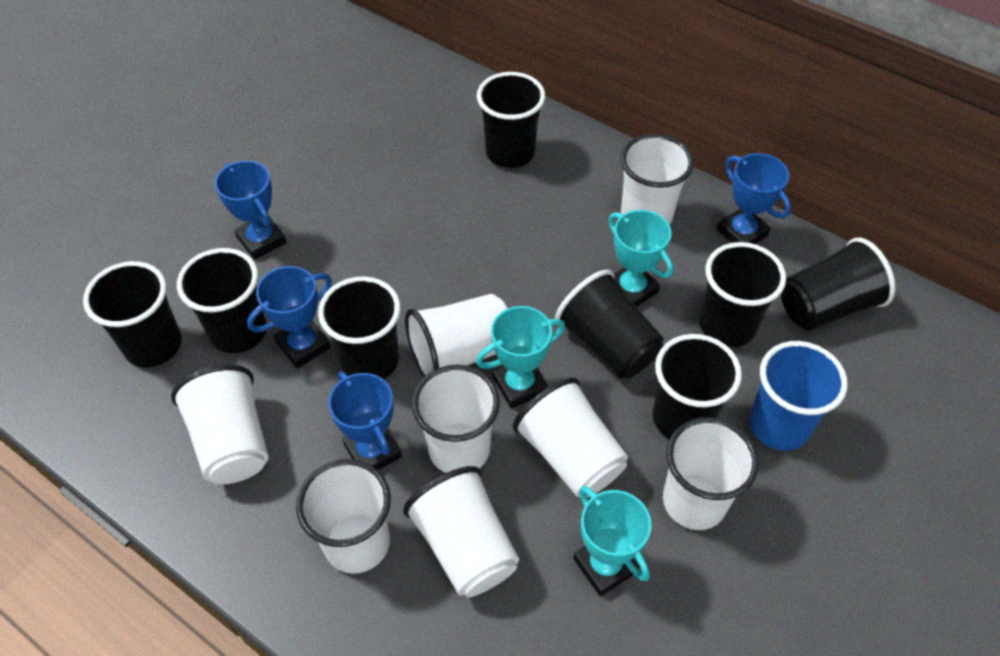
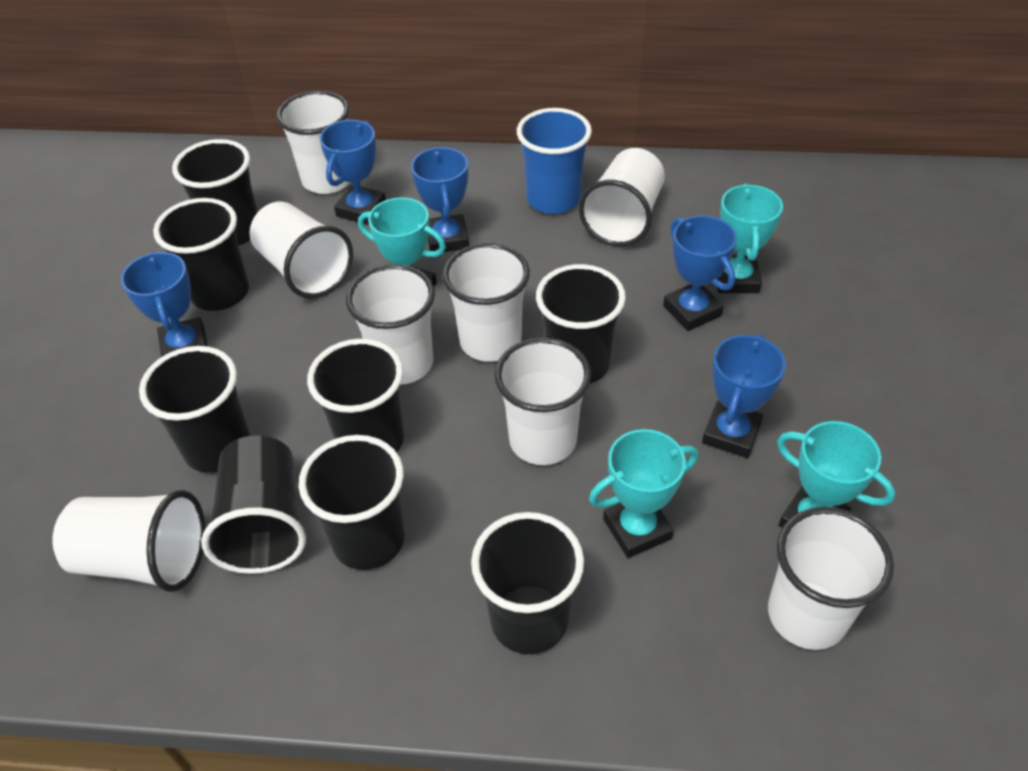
blue trophy: 4 -> 5
turquoise trophy: 3 -> 4

